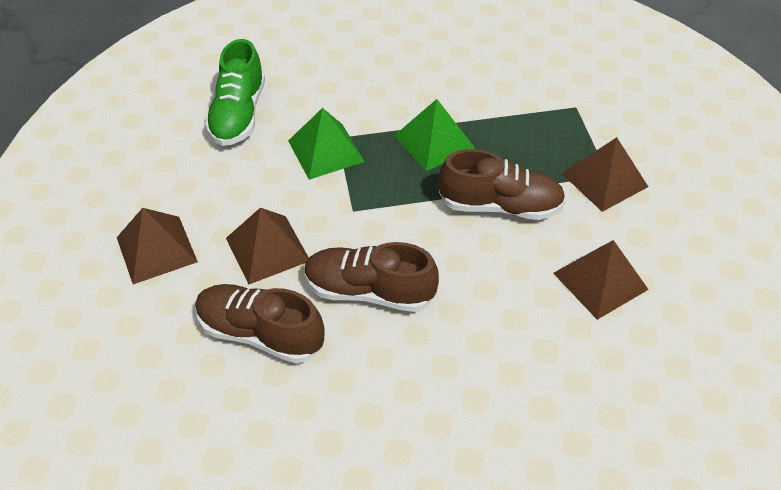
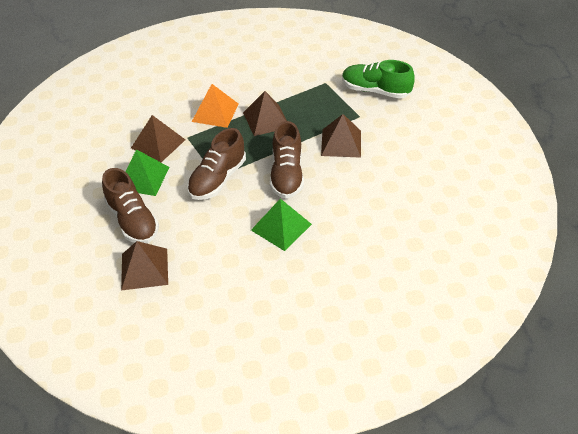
orange pyramid: 0 -> 1

